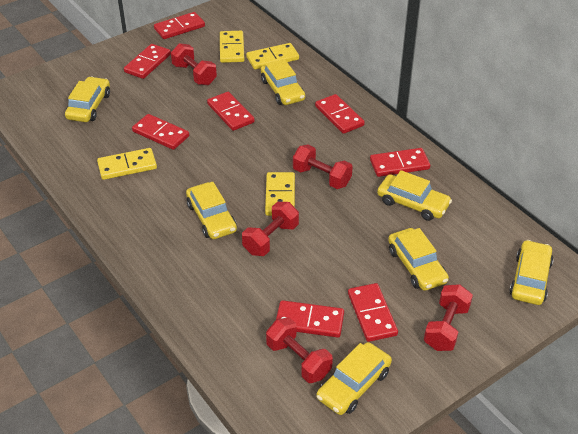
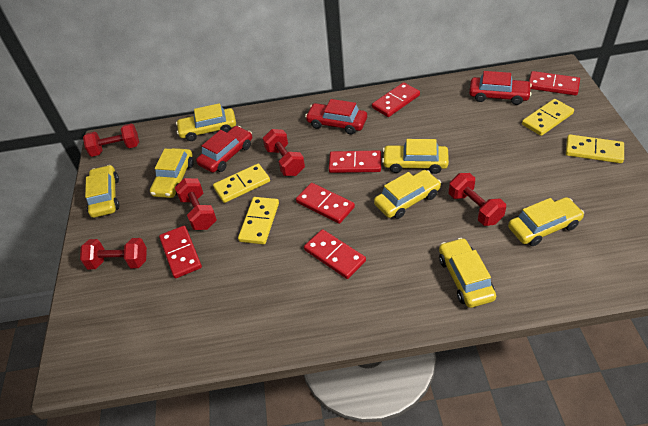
red car: 0 -> 3
red domino: 8 -> 6

